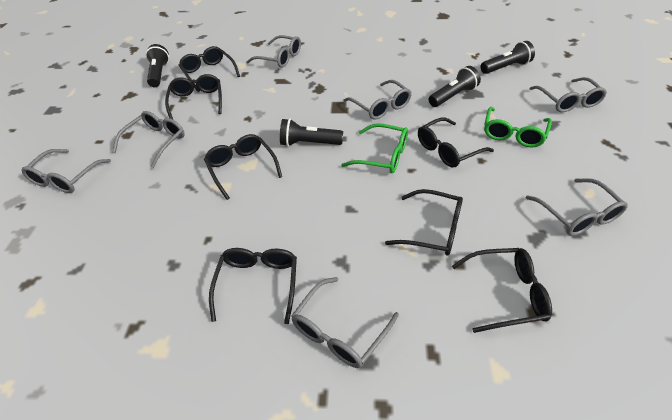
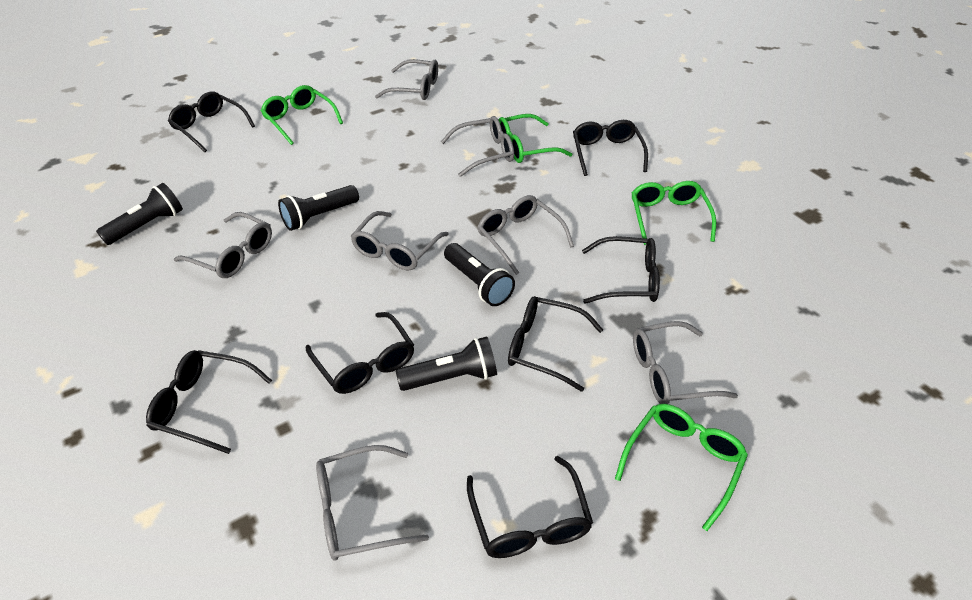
green glasses: 2 -> 4

